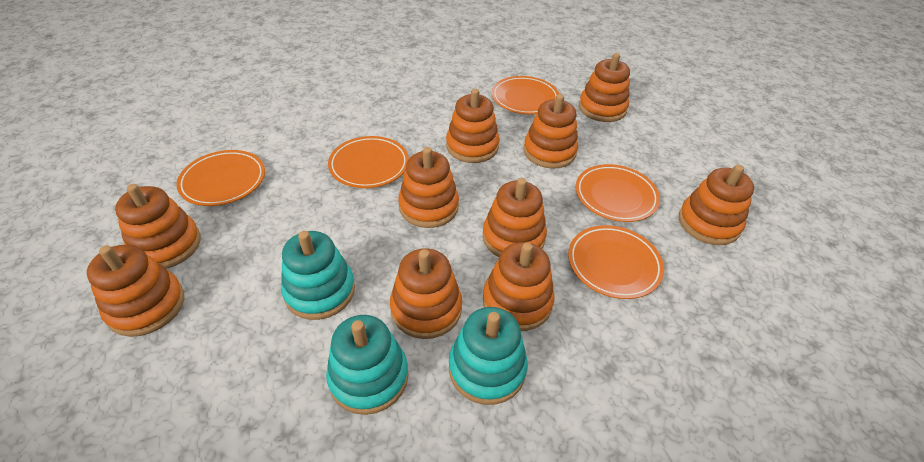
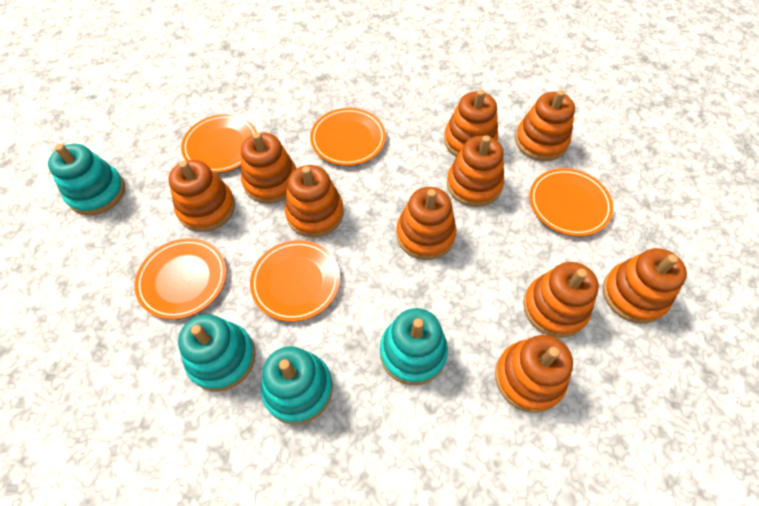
turquoise stacking toy: 3 -> 4

